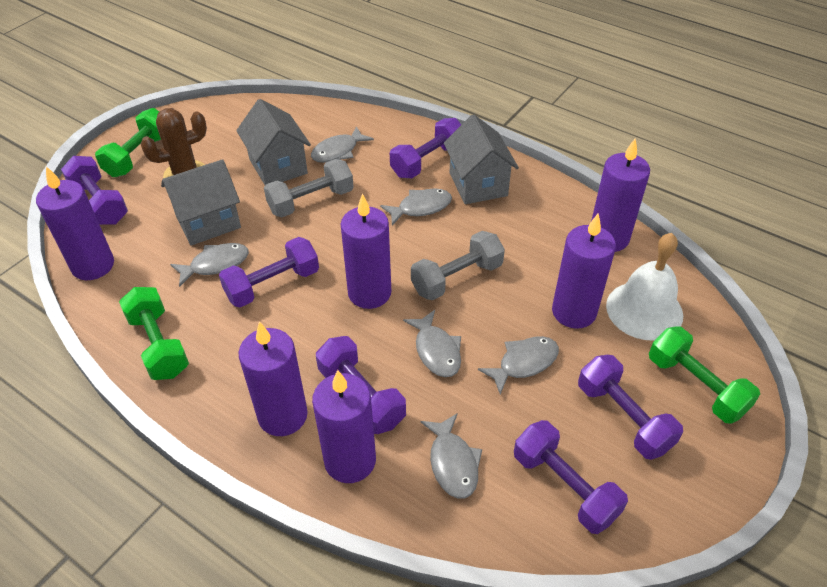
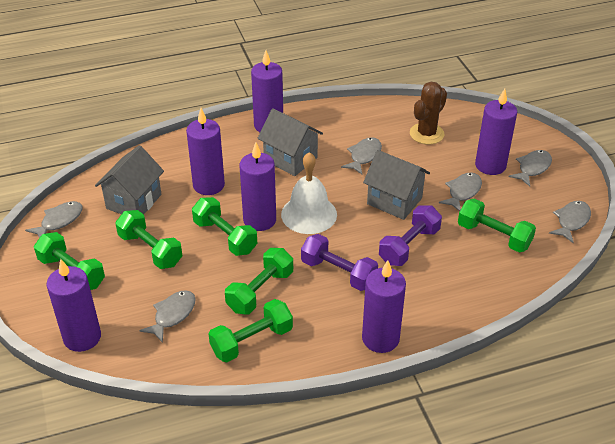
green dumbbell: 3 -> 6
grey dumbbell: 2 -> 0
purple dumbbell: 6 -> 2

